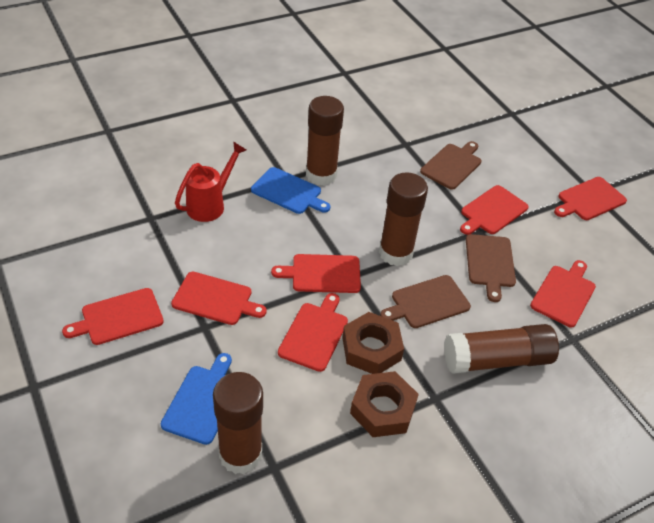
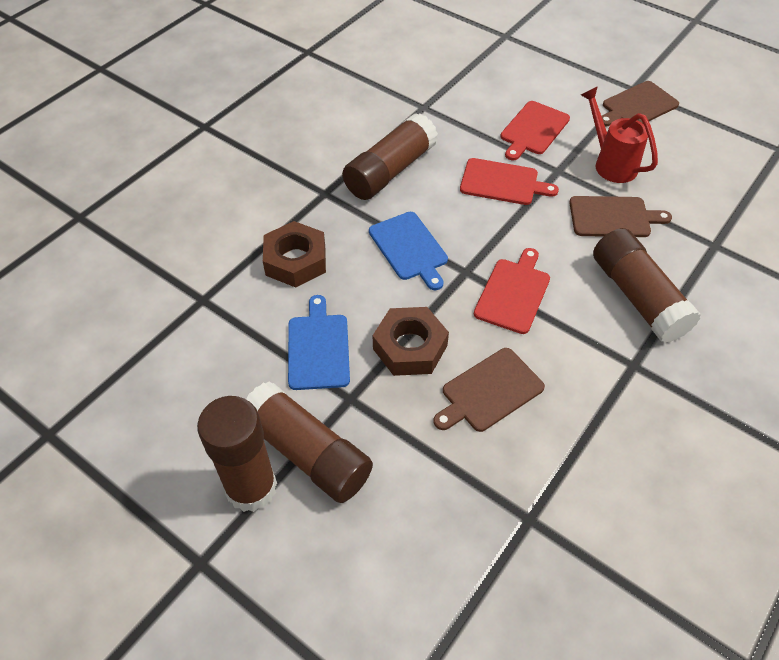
red cutting board: 7 -> 3

